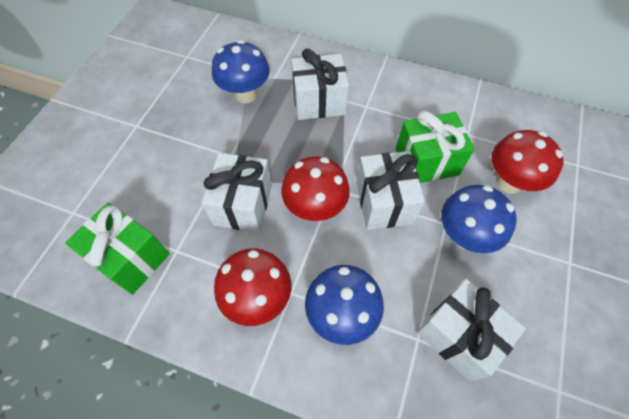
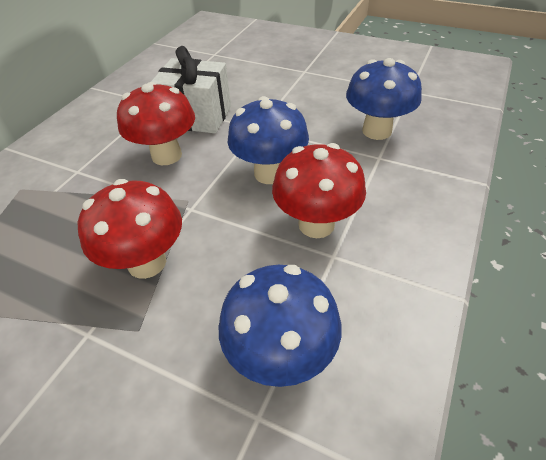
green gift: 2 -> 0
white gift: 4 -> 1

